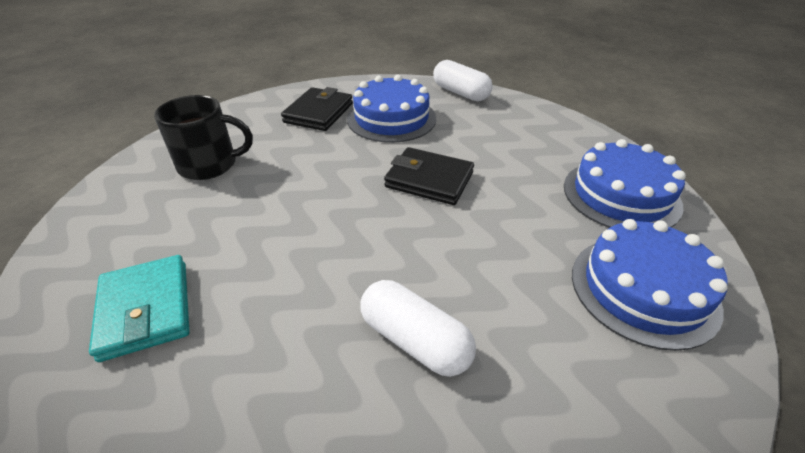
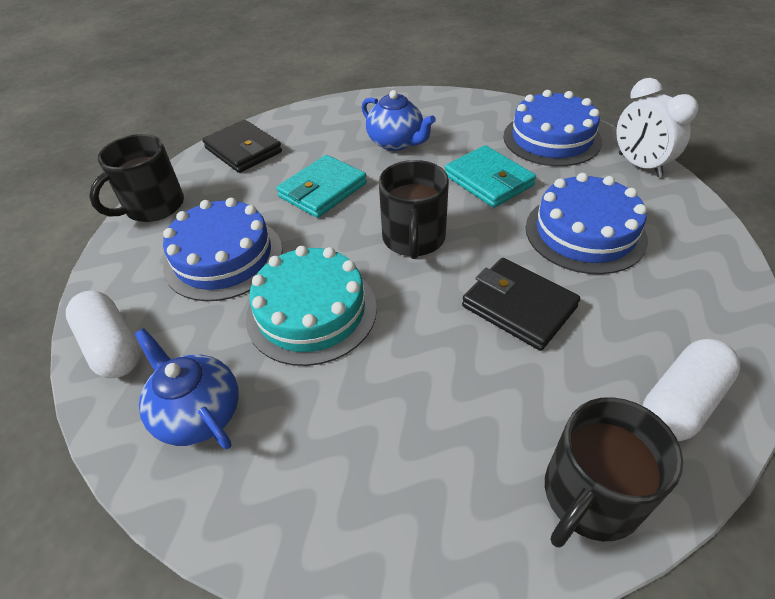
black mug: 1 -> 3
blue teapot: 0 -> 2
turquoise cake: 0 -> 1
turquoise wallet: 1 -> 2
white clock: 0 -> 1

